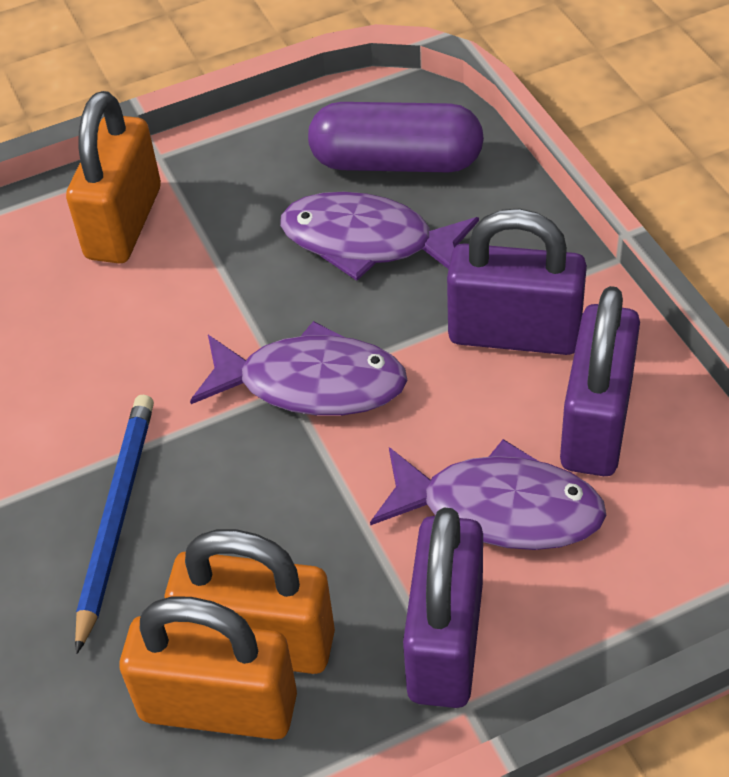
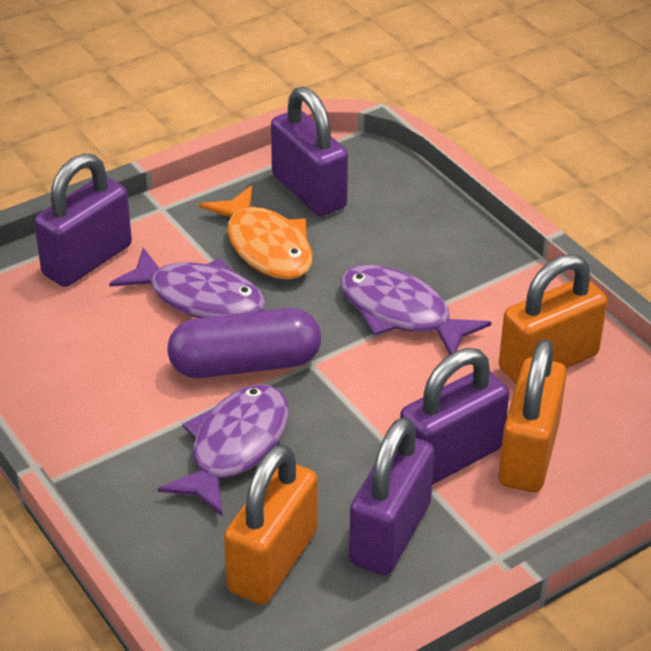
blue pencil: 1 -> 0
orange fish: 0 -> 1
purple padlock: 3 -> 4

